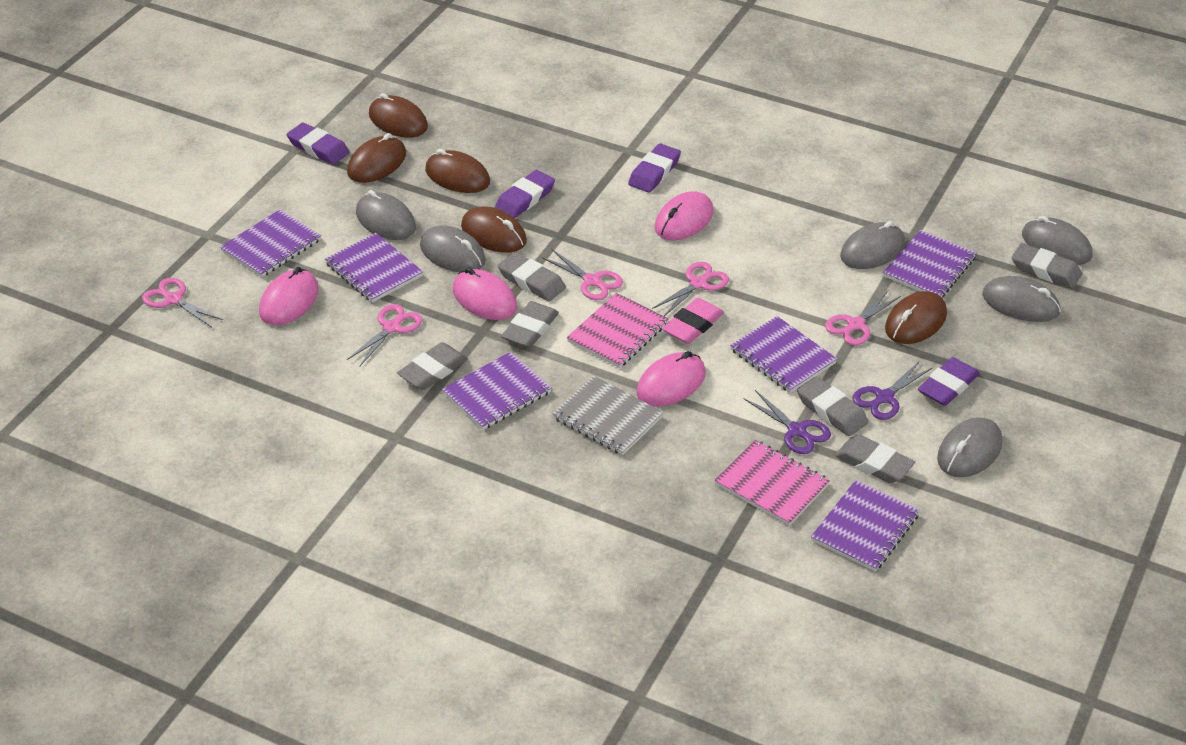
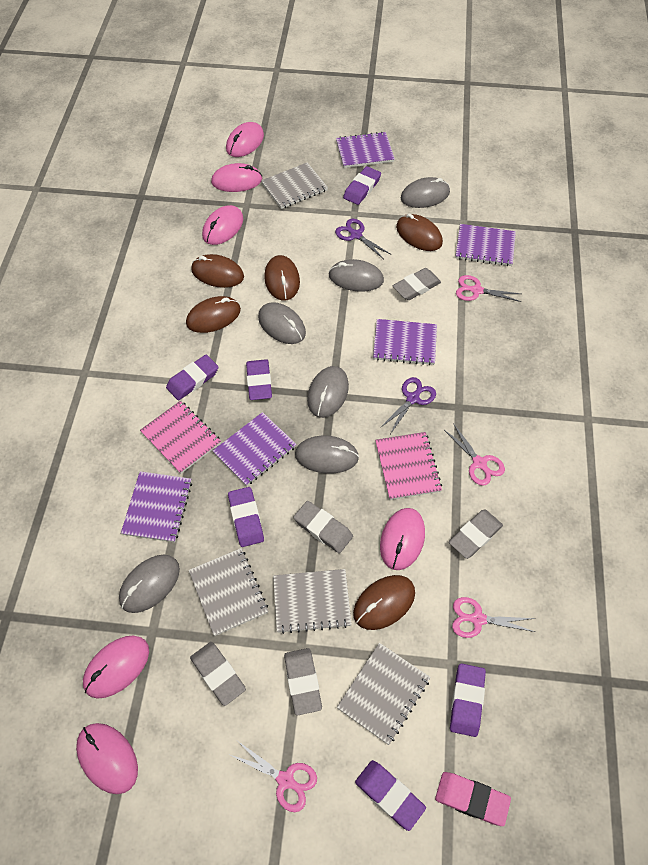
grey eraser: 6 -> 5
grey notebook: 1 -> 4
pink mouse: 4 -> 6
pink scissors: 5 -> 4
purple eraser: 4 -> 6
purple notebook: 6 -> 5

